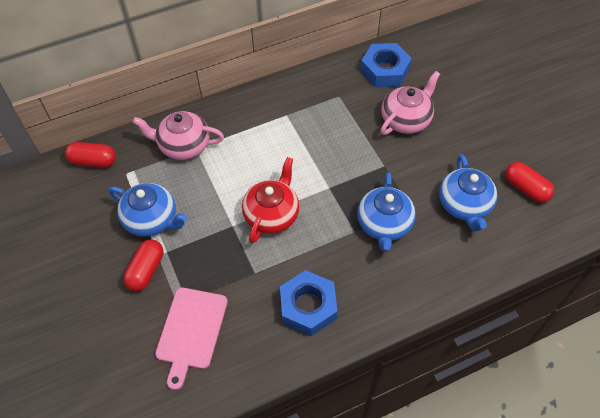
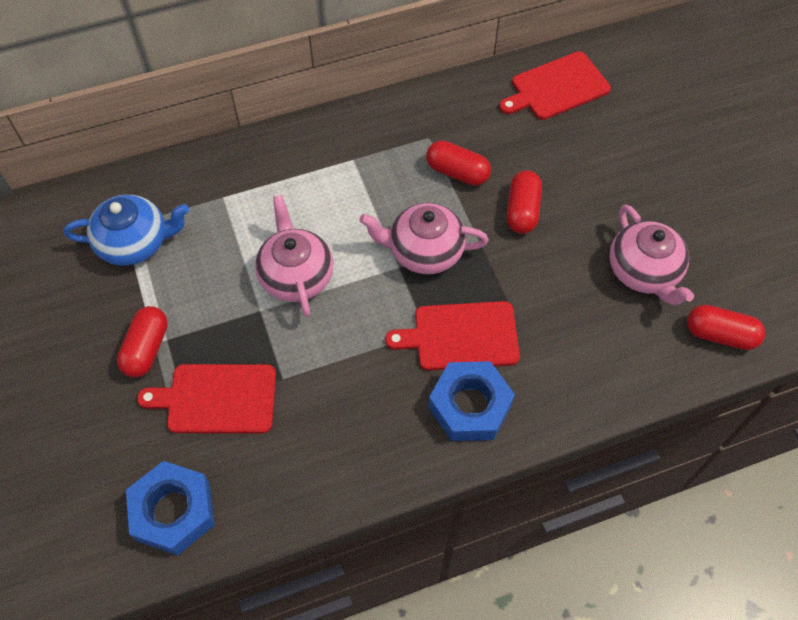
blue teapot: 3 -> 1
pink cutting board: 1 -> 0
pink teapot: 2 -> 3
red capsule: 3 -> 4
red cutting board: 0 -> 3
red teapot: 1 -> 0

